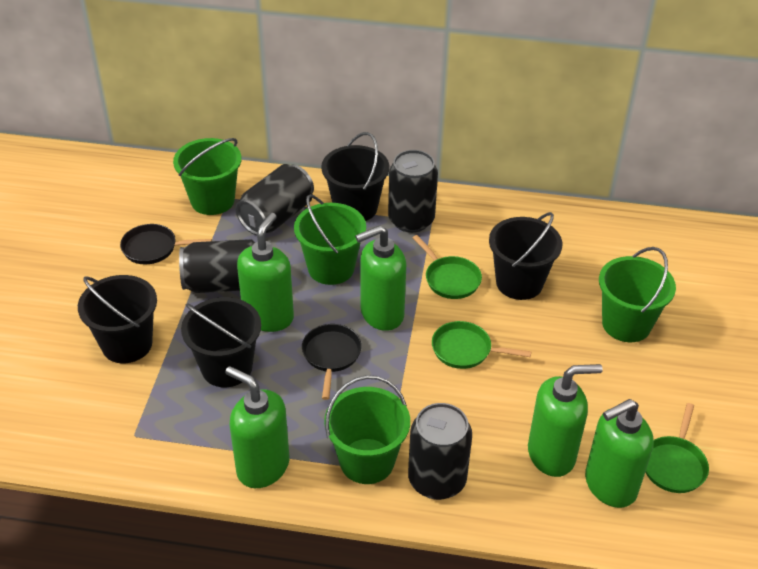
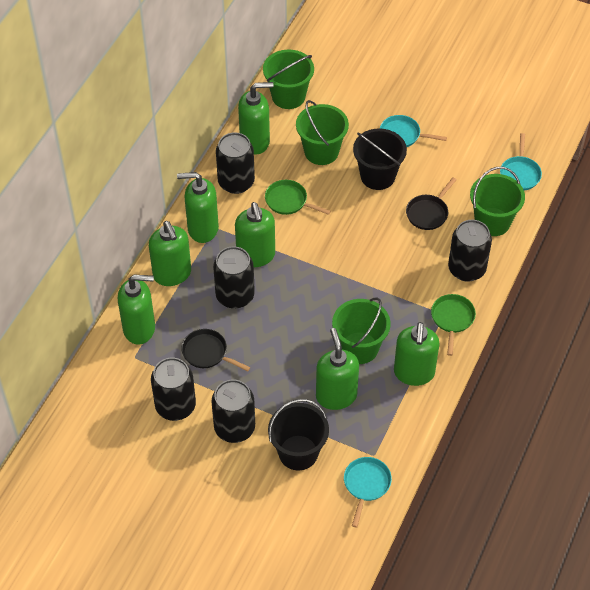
black bucket: 4 -> 2
black can: 4 -> 5
green pan: 3 -> 2
green soap dispenser: 5 -> 7
turquoise pan: 0 -> 3

